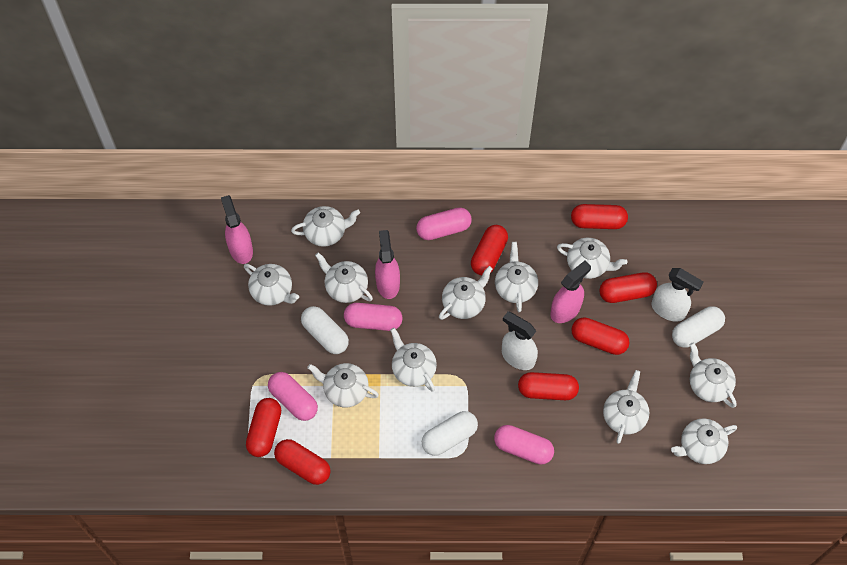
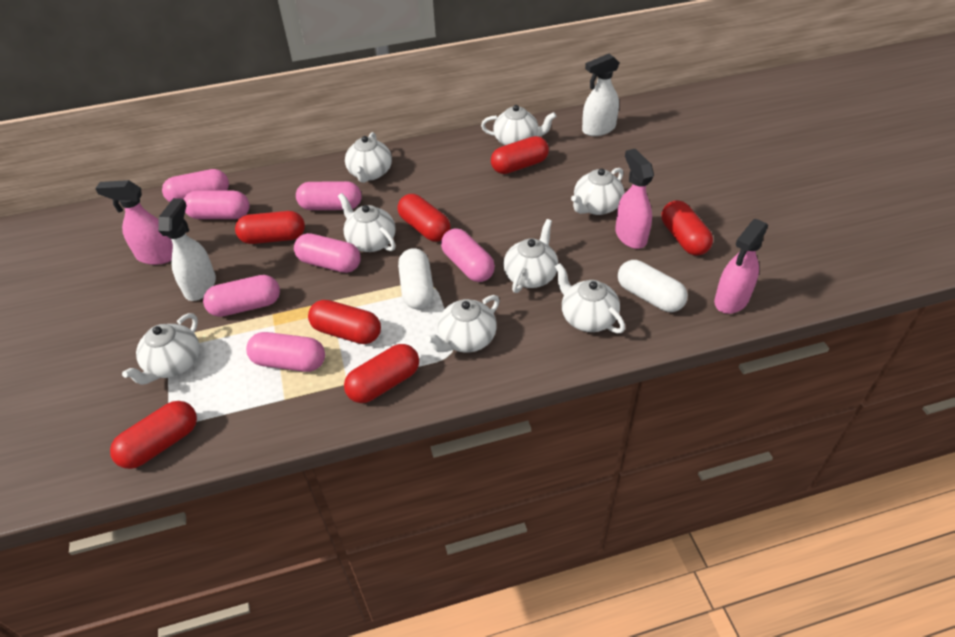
pink capsule: 4 -> 7
white capsule: 3 -> 2
white teapot: 11 -> 8

